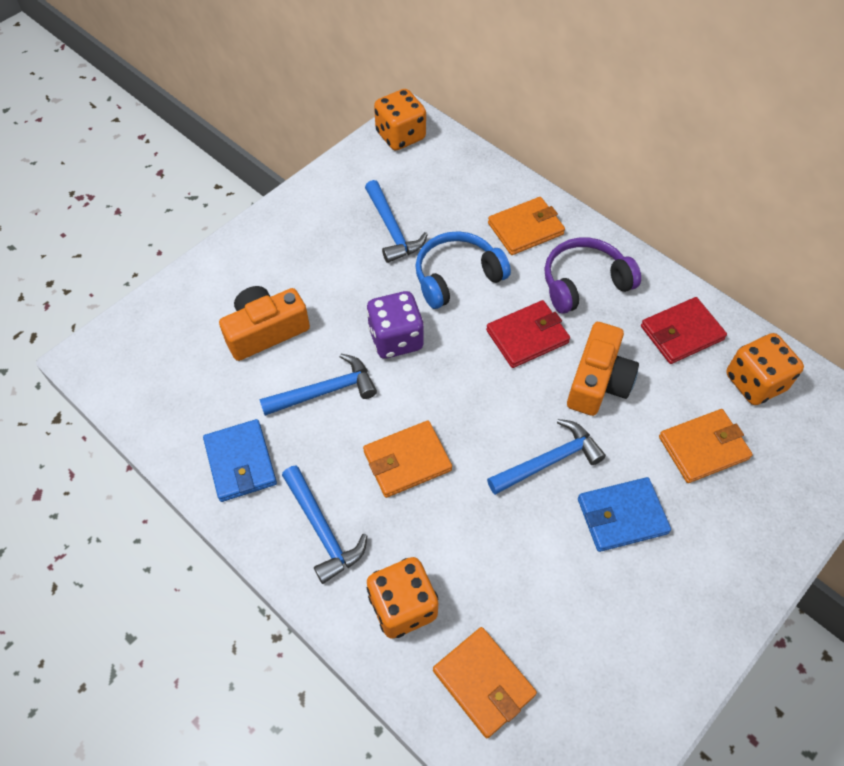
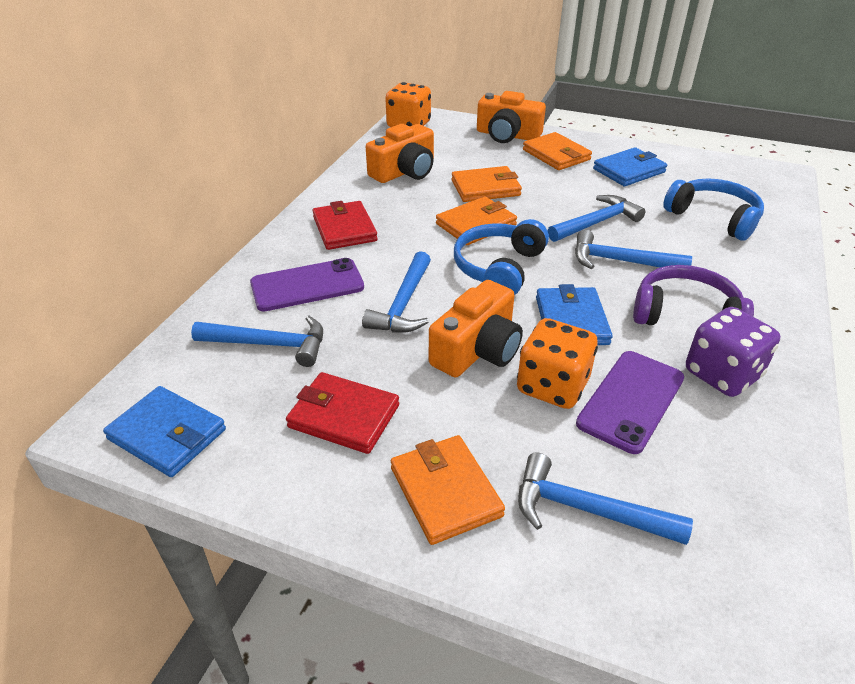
blue hammer: 4 -> 5
blue headphones: 1 -> 2
blue wallet: 2 -> 3
orange camera: 2 -> 3
orange dice: 3 -> 2
purple phone: 0 -> 2

